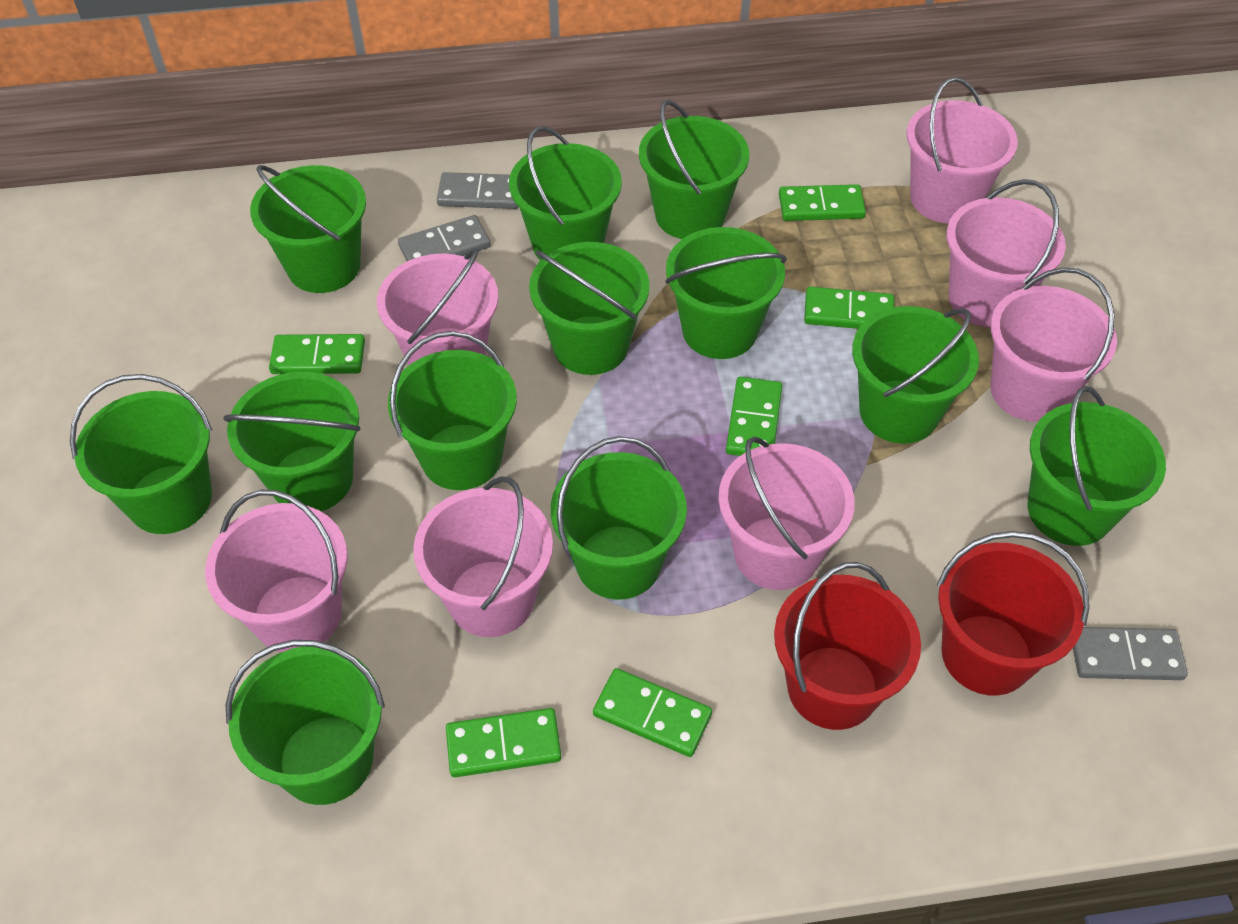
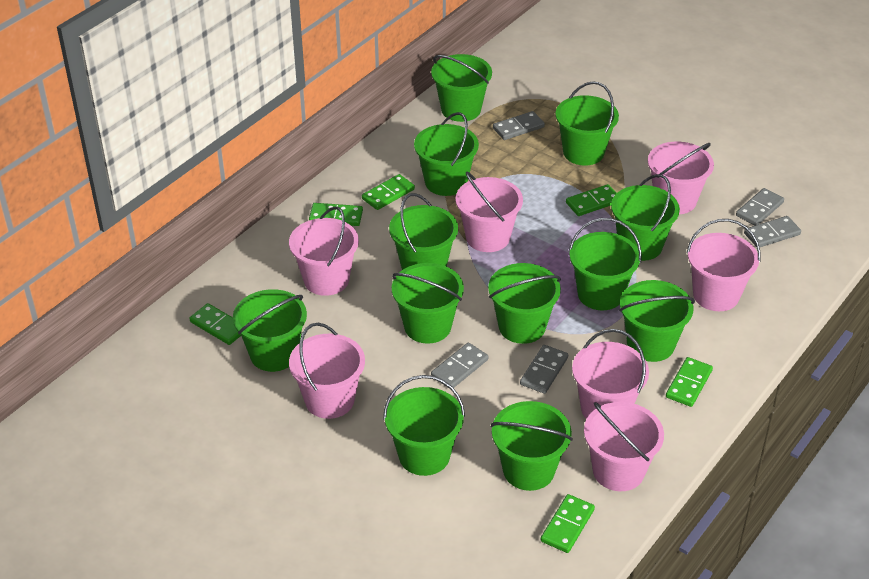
grey domino: 3 -> 5
red bucket: 2 -> 0

